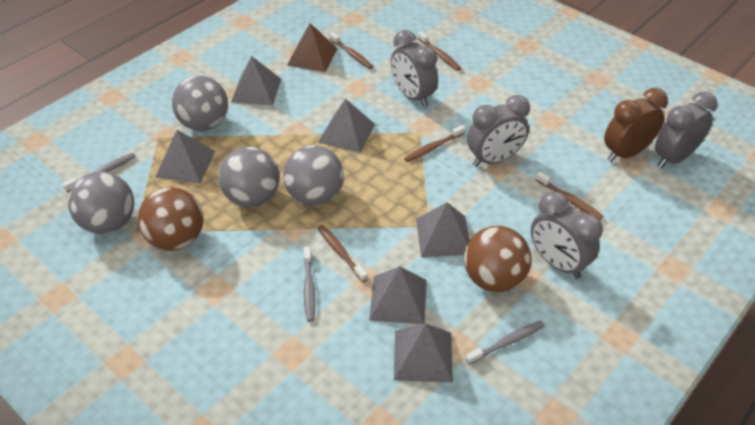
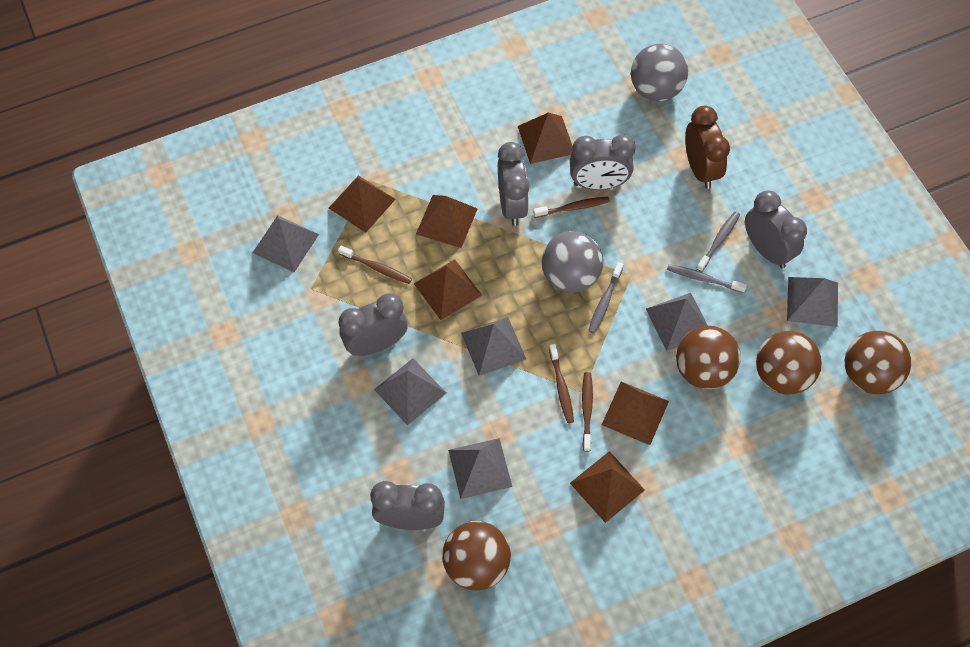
brown ball: 2 -> 4
brown pyramid: 1 -> 6
brown toothbrush: 5 -> 4
grey ball: 4 -> 2
grey clock: 4 -> 5

